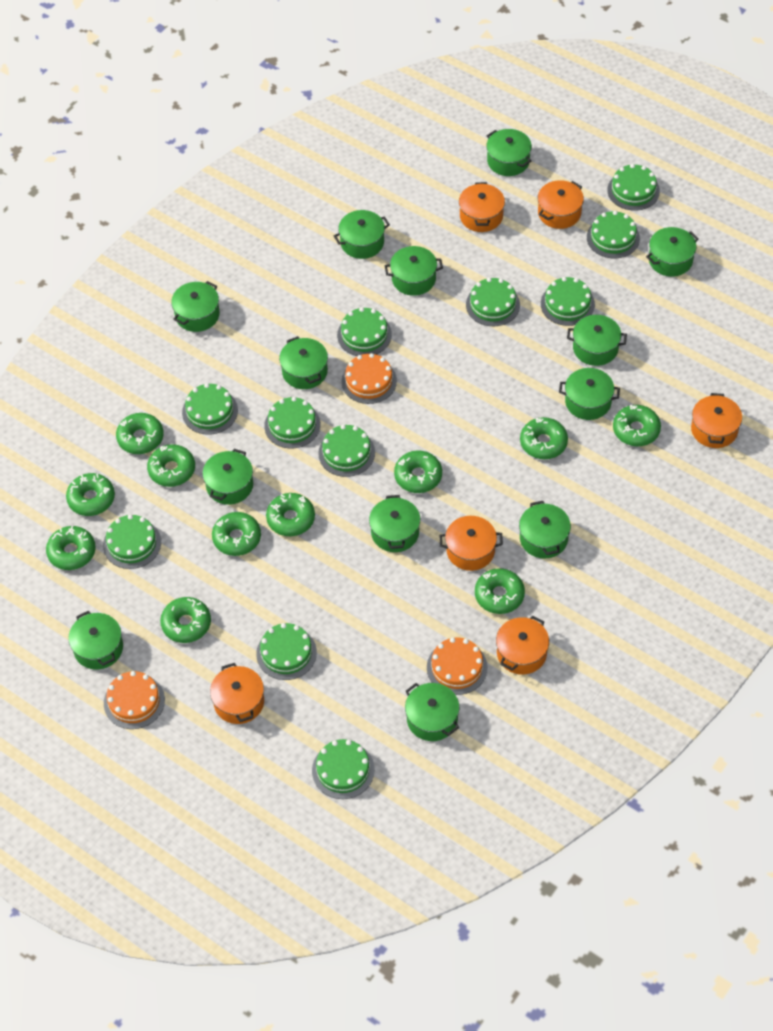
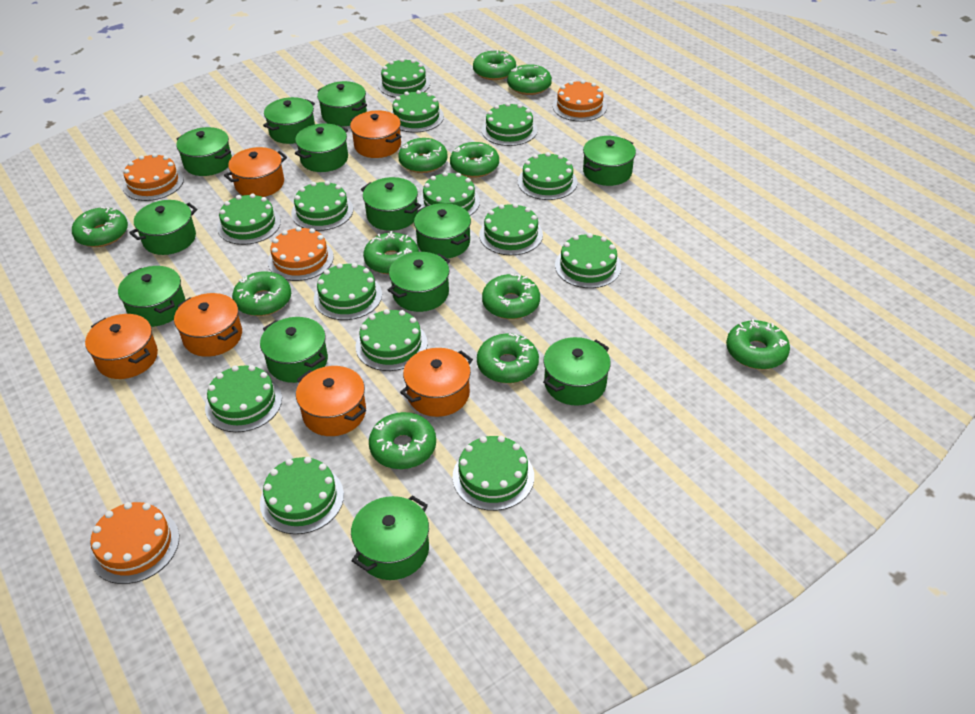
green cake: 11 -> 14
orange cake: 3 -> 4

